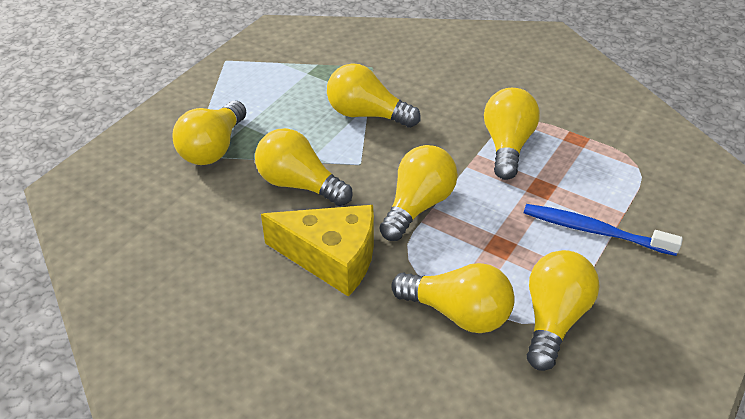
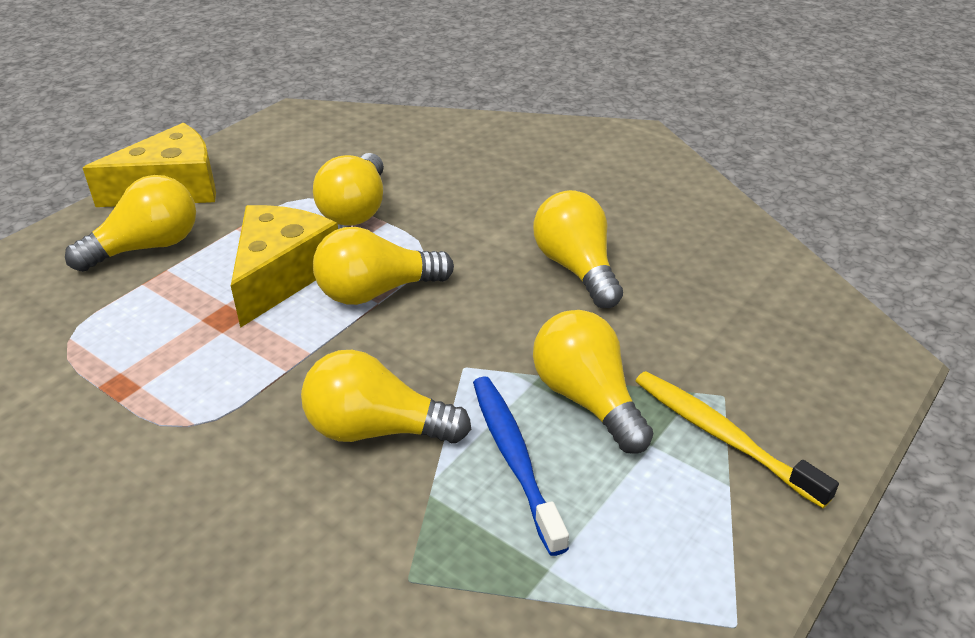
yellow cheese: 1 -> 2
yellow light bulb: 7 -> 6
yellow toothbrush: 0 -> 1

